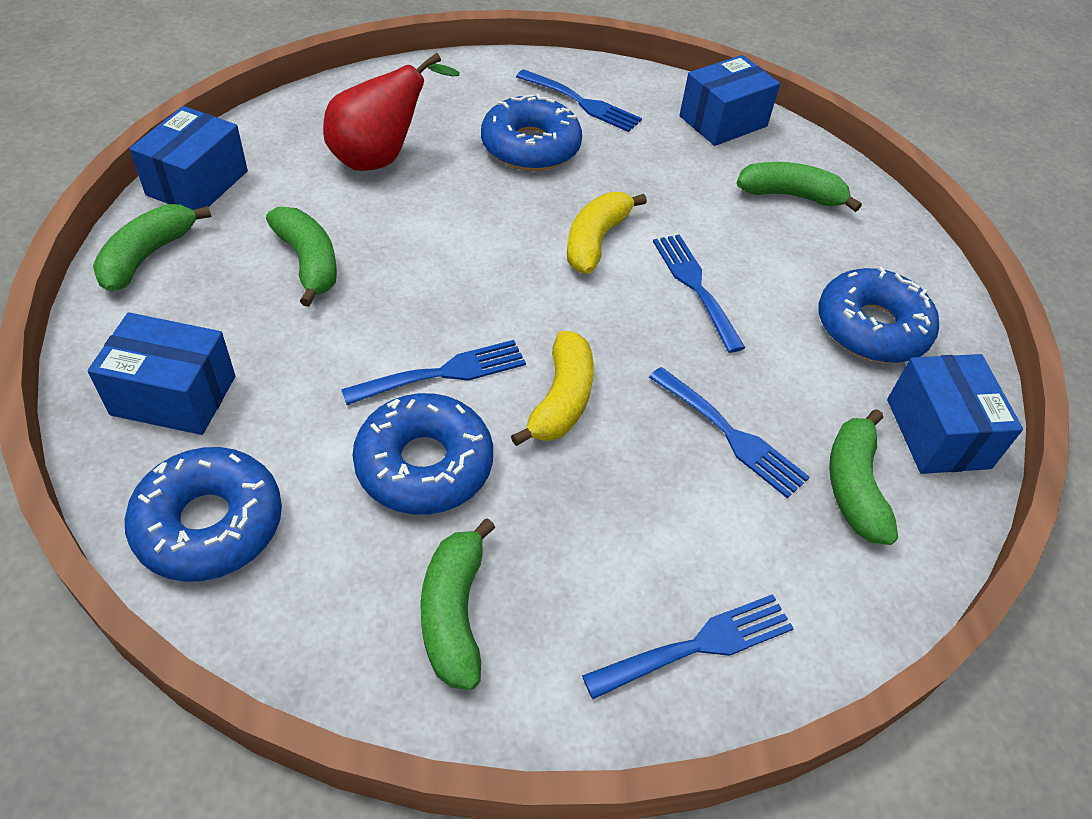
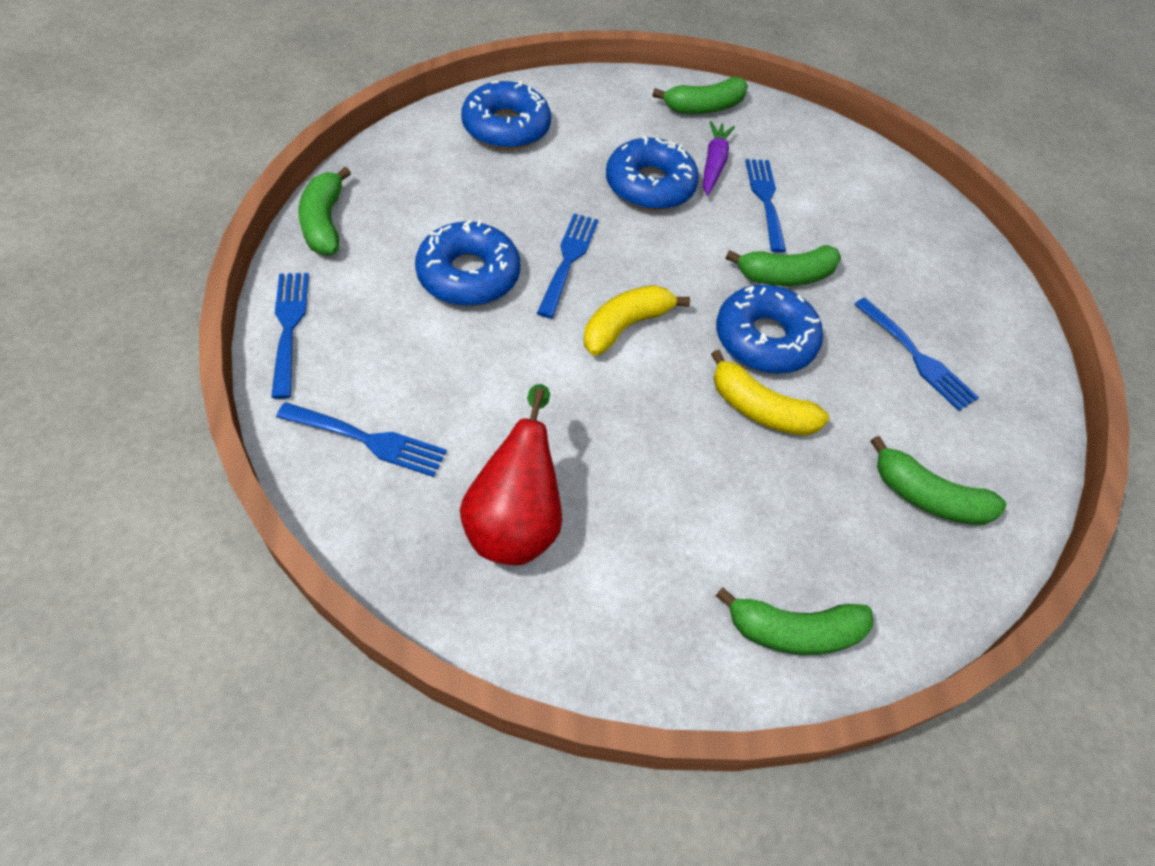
blue box: 4 -> 0
purple carrot: 0 -> 1

